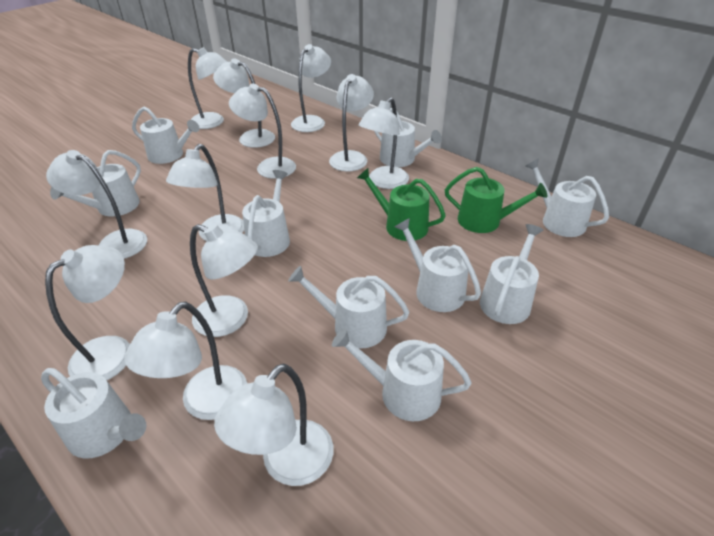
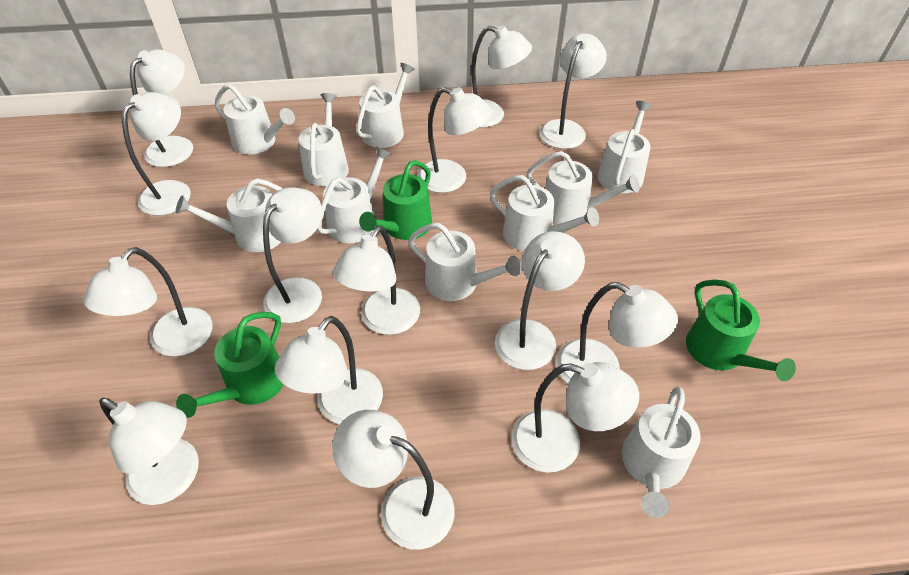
green watering can: 2 -> 3
white lamp: 12 -> 14

